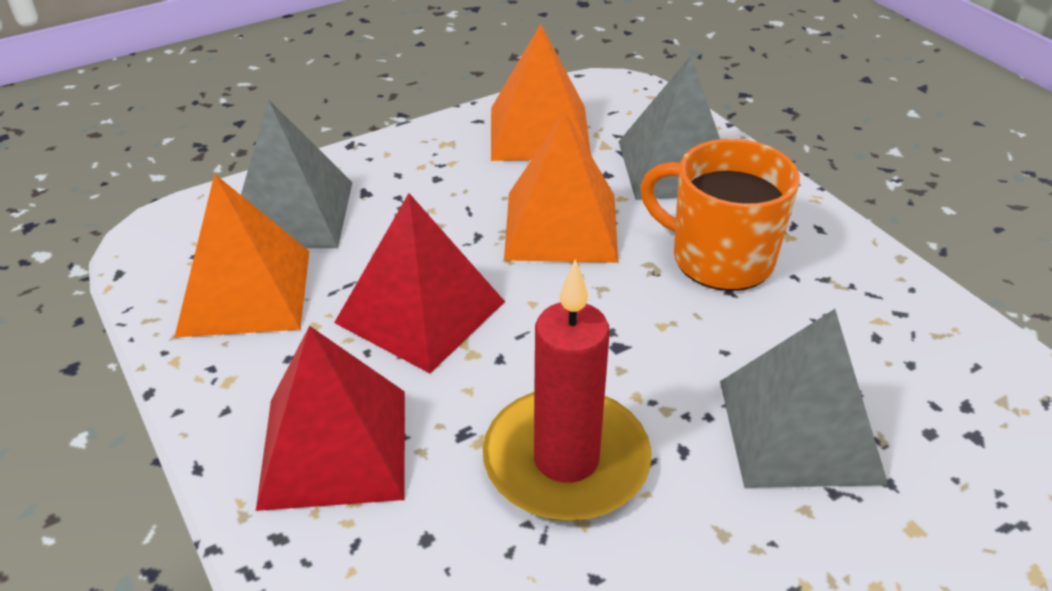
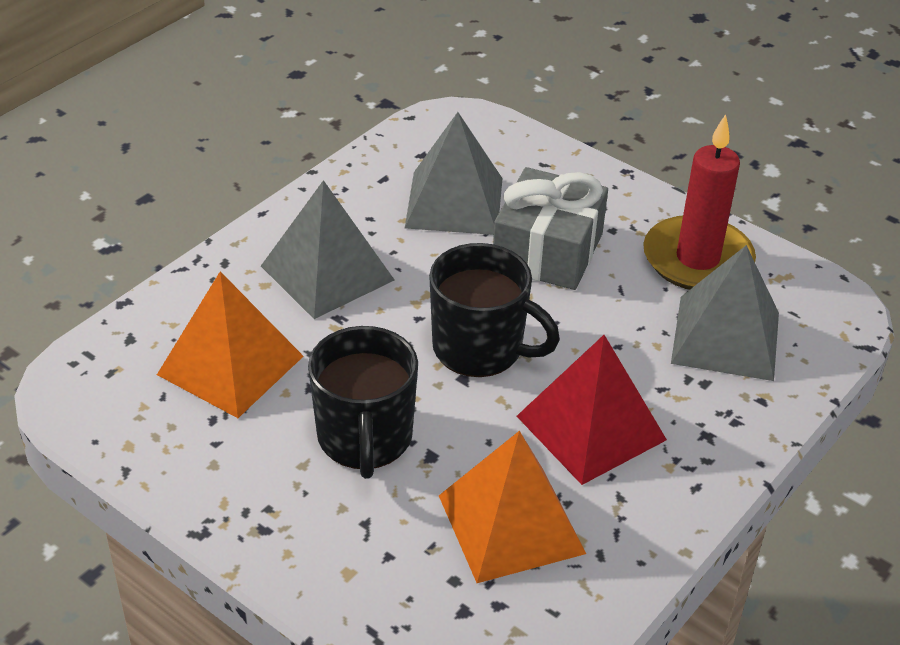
black mug: 0 -> 2
grey gift: 0 -> 1
orange mug: 1 -> 0
orange pyramid: 3 -> 2
red pyramid: 2 -> 1

